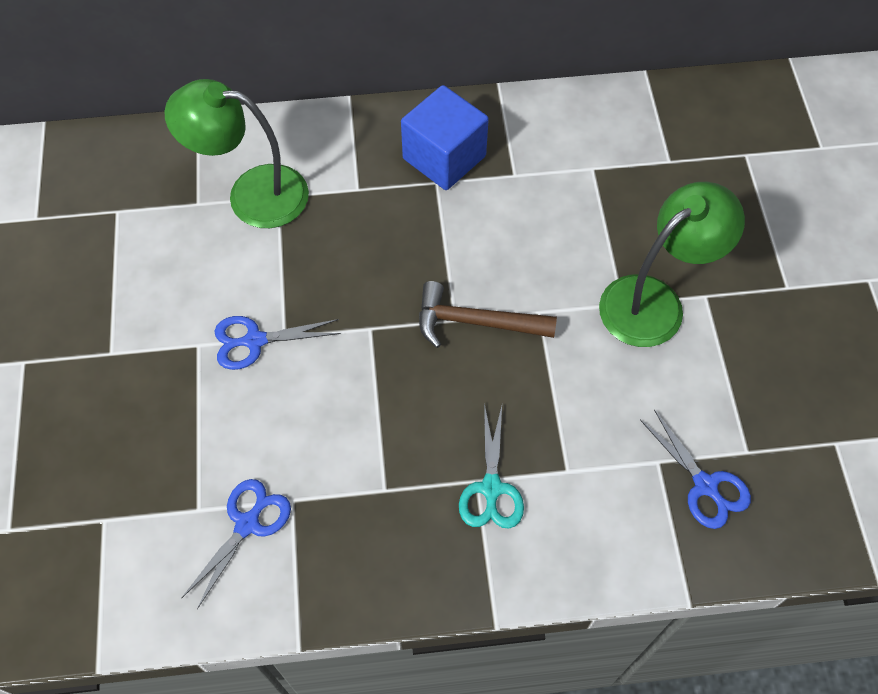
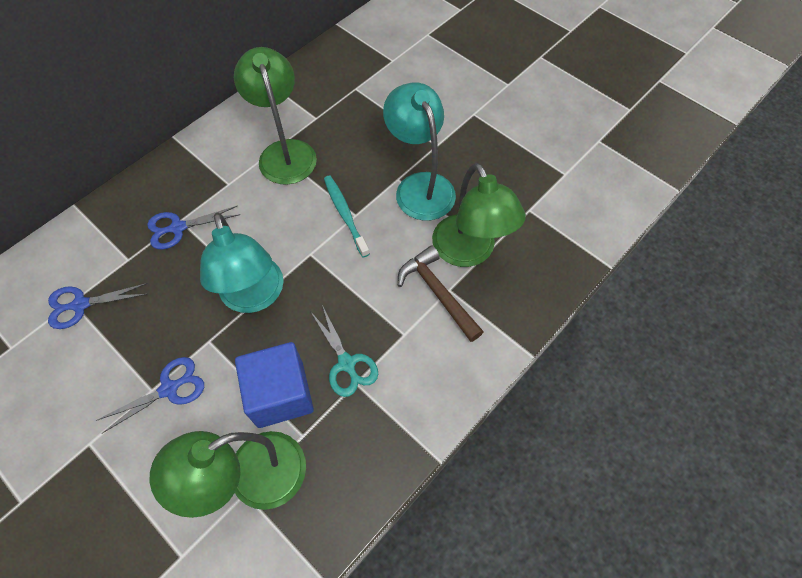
green lamp: 2 -> 3
turquoise lamp: 0 -> 2
turquoise toothbrush: 0 -> 1

